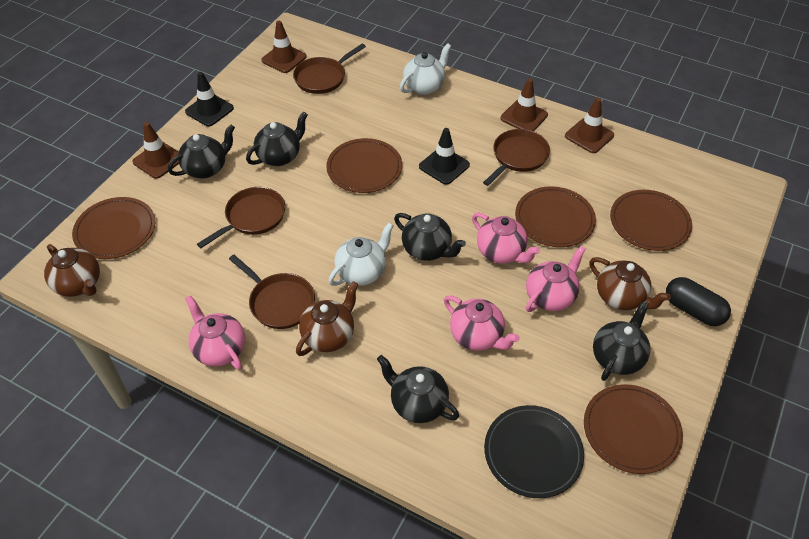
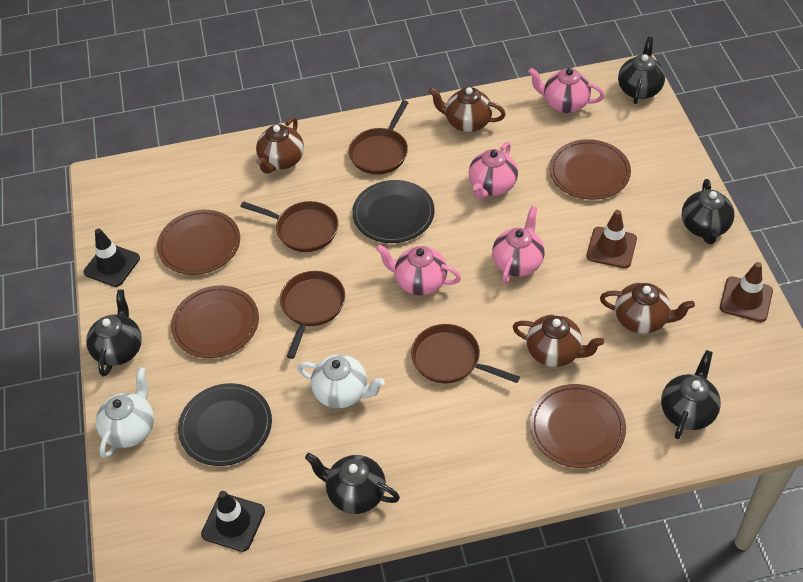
black capsule: 1 -> 0
black plate: 1 -> 2
brown plate: 5 -> 4
brown teapot: 3 -> 4
brown traffic cone: 4 -> 2

